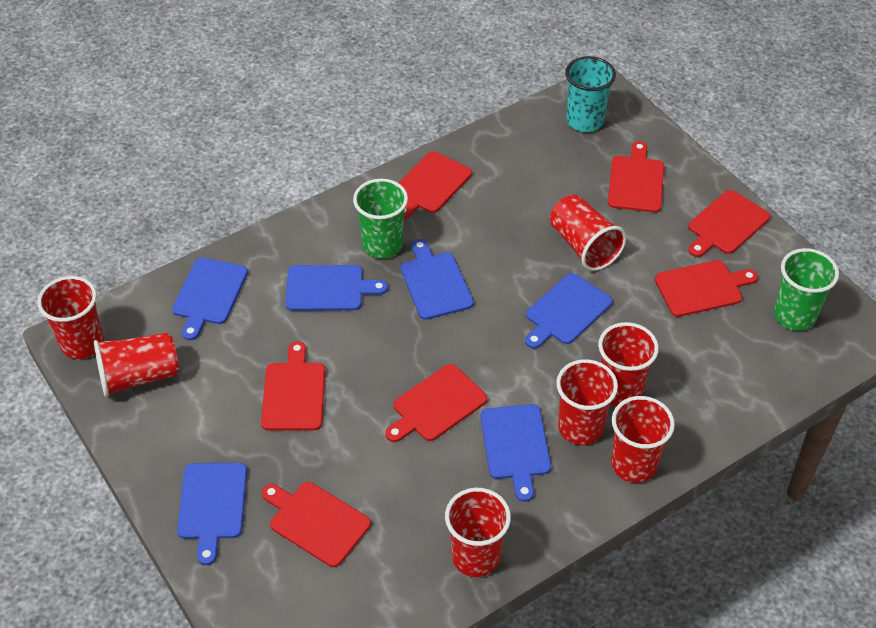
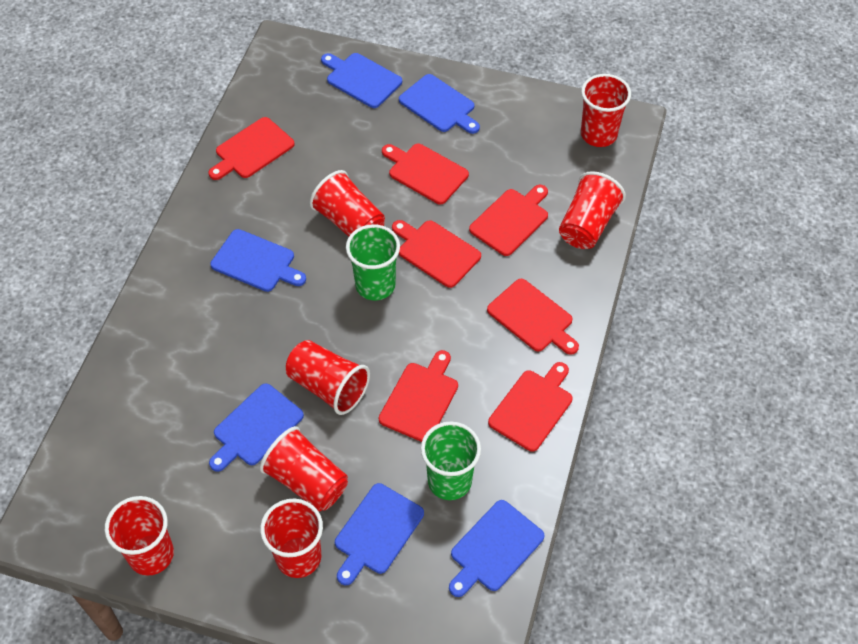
turquoise cup: 1 -> 0

